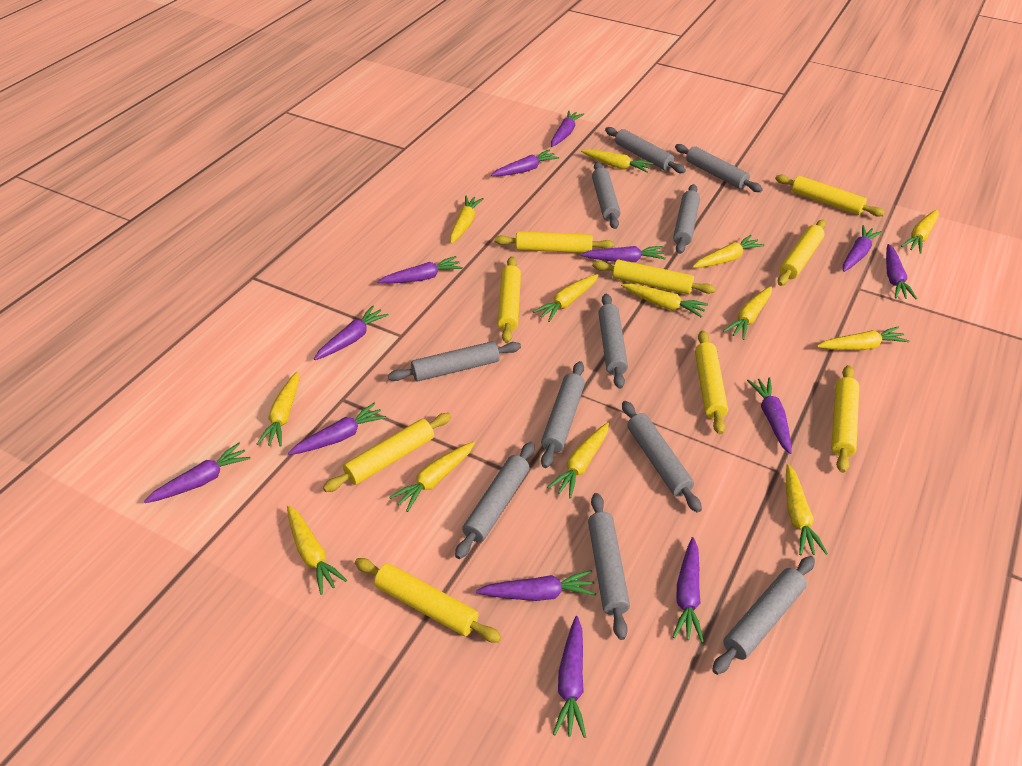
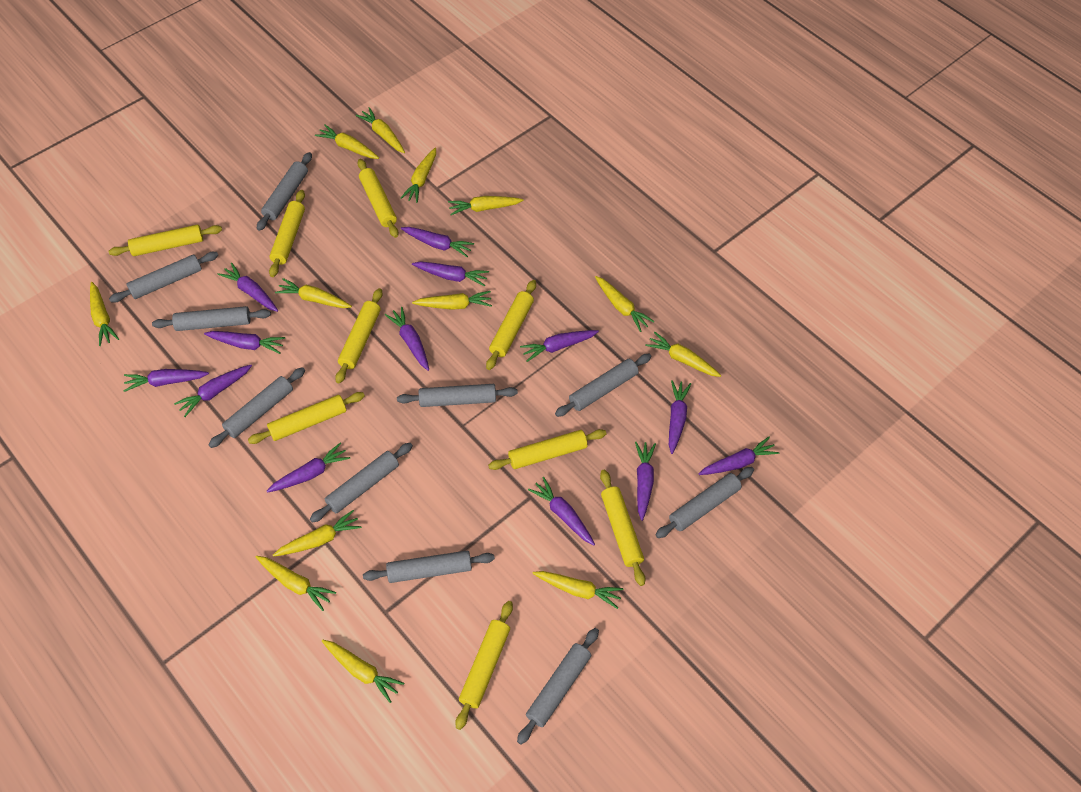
grey rolling pin: 11 -> 10

